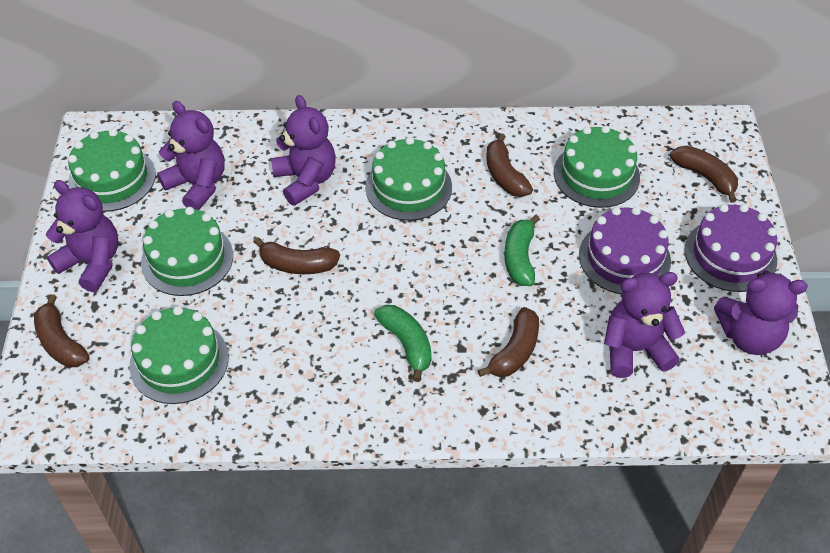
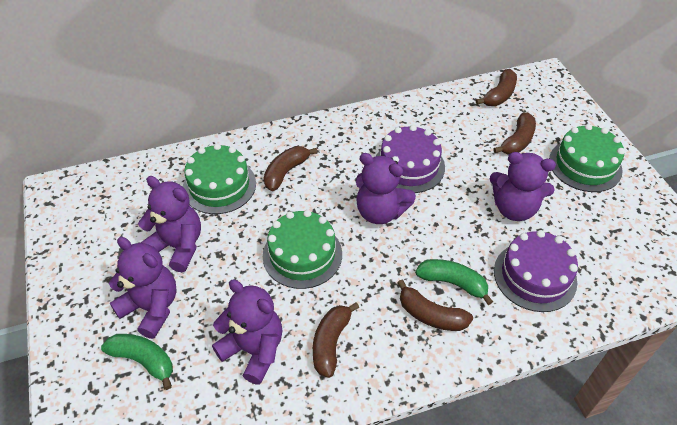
green cake: 5 -> 3

